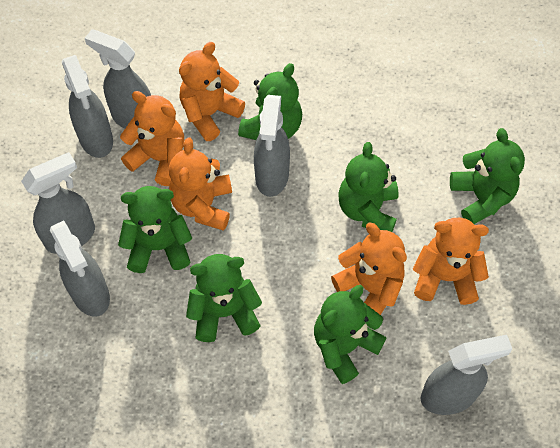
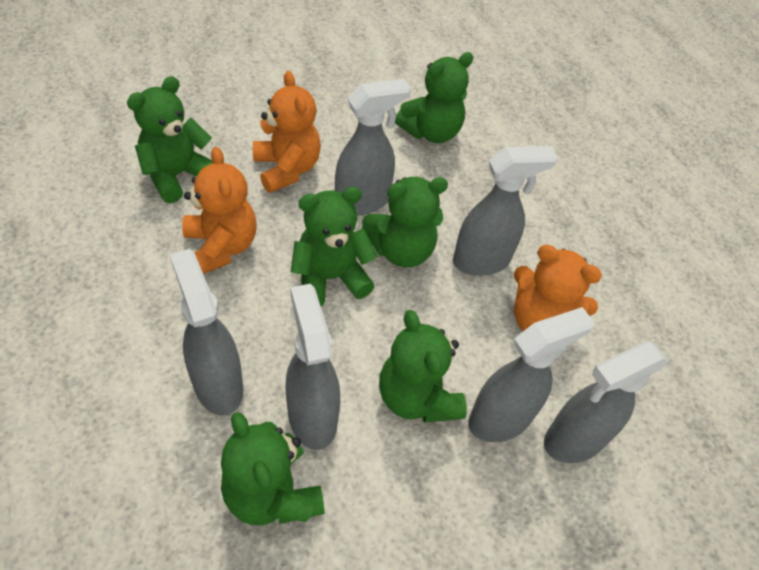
orange teddy bear: 5 -> 3

